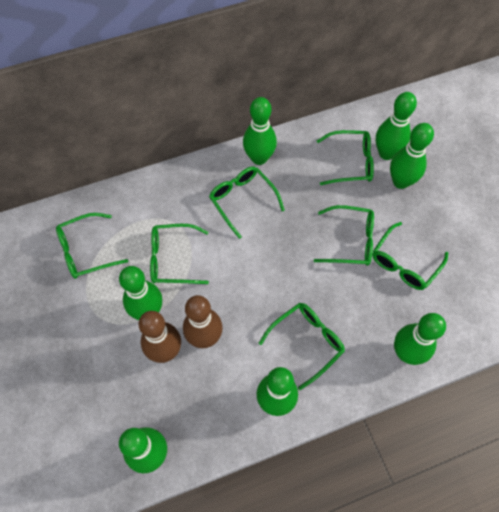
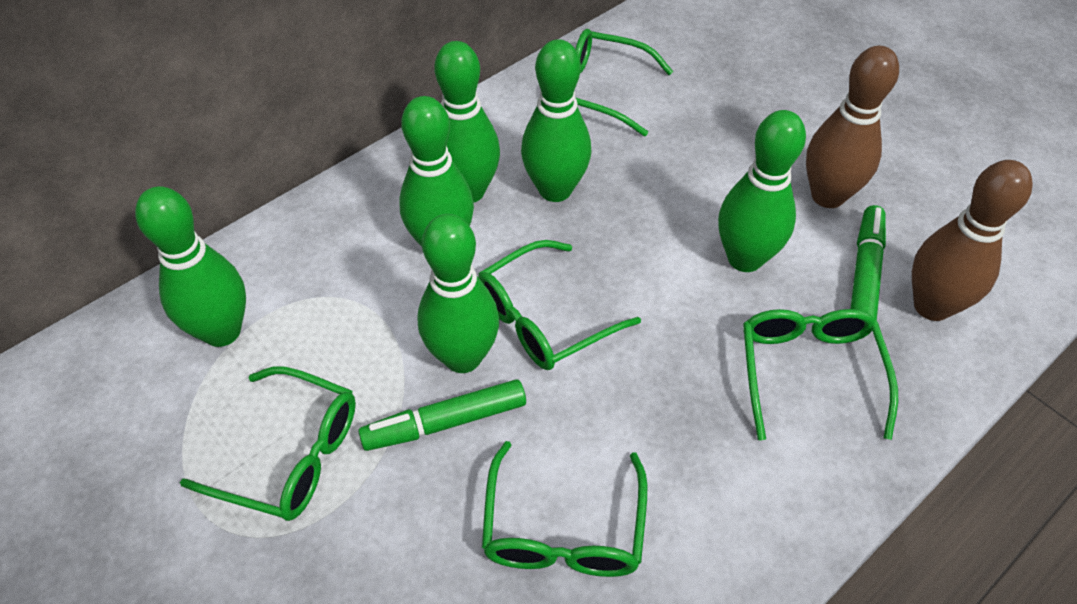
green bowling pin: 7 -> 6
green glasses: 7 -> 5
green marker: 0 -> 2

